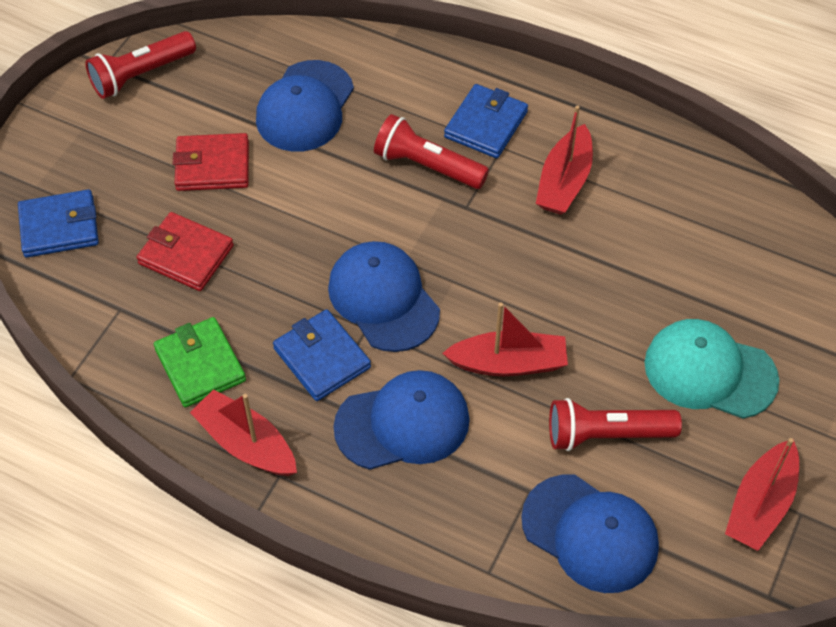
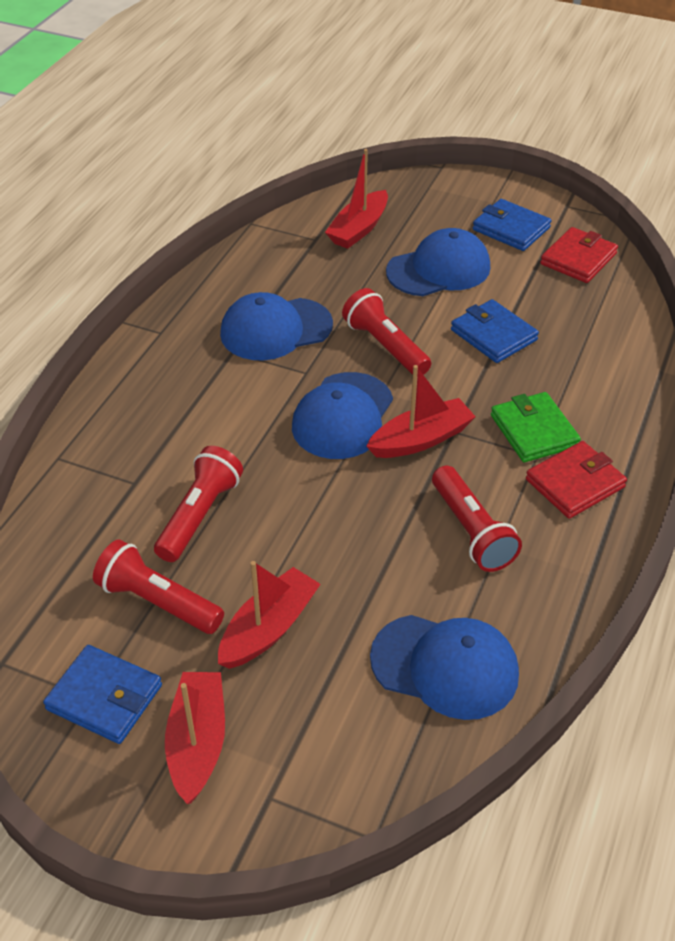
red flashlight: 3 -> 4
turquoise cap: 1 -> 0

